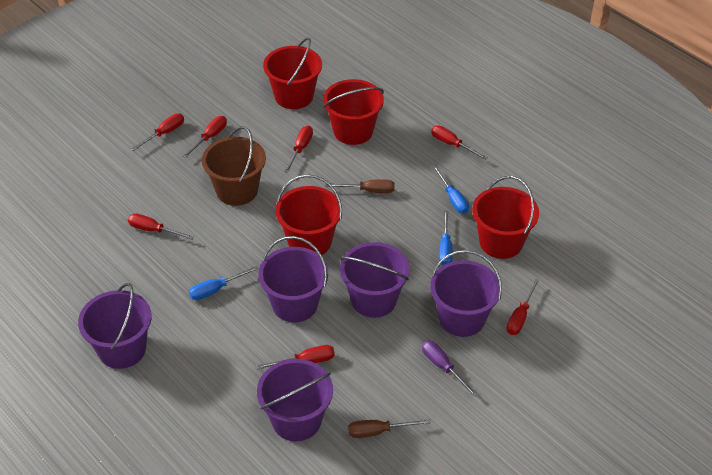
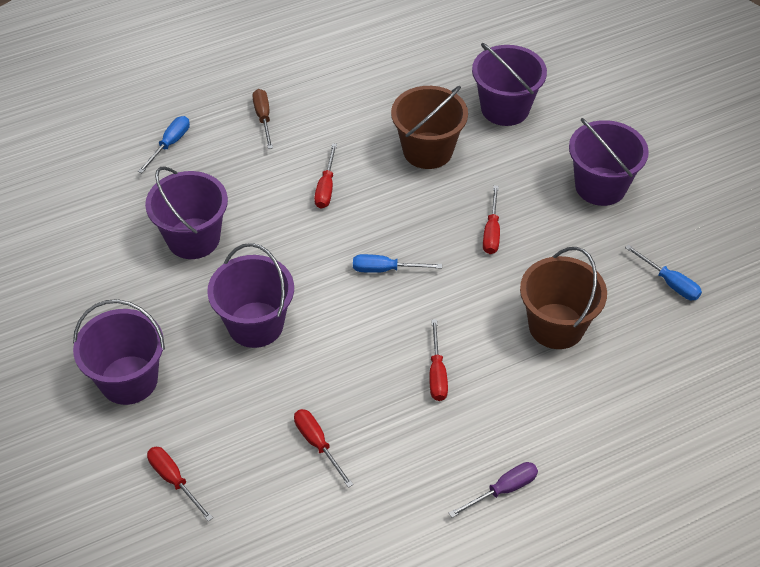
brown bucket: 1 -> 2
brown screwdriver: 2 -> 1
red bucket: 4 -> 0
red screwdriver: 7 -> 5

